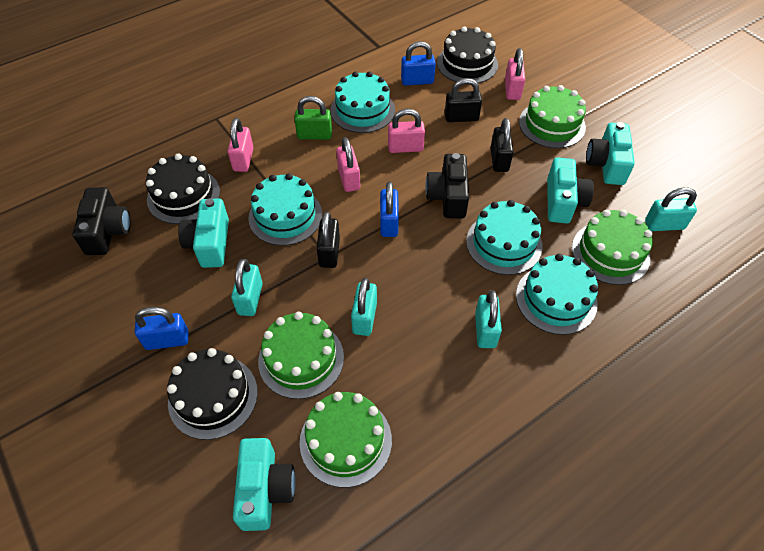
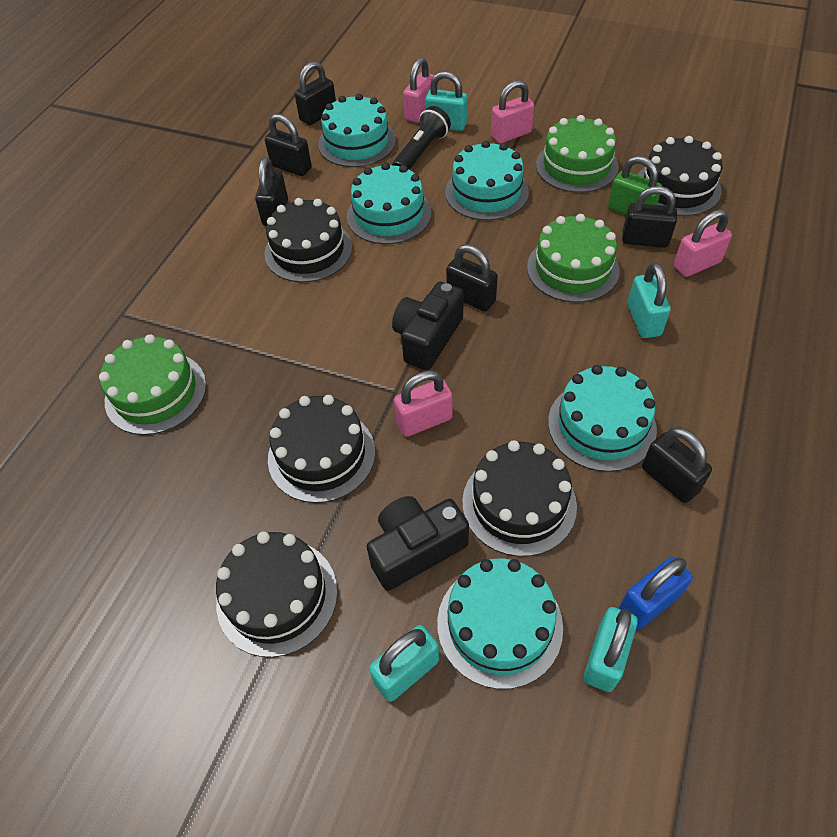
black cake: 3 -> 5
black flashlight: 0 -> 1
black padlock: 3 -> 6
blue padlock: 3 -> 1
green cake: 4 -> 3
turquoise cake: 4 -> 5
turquoise camera: 4 -> 0

